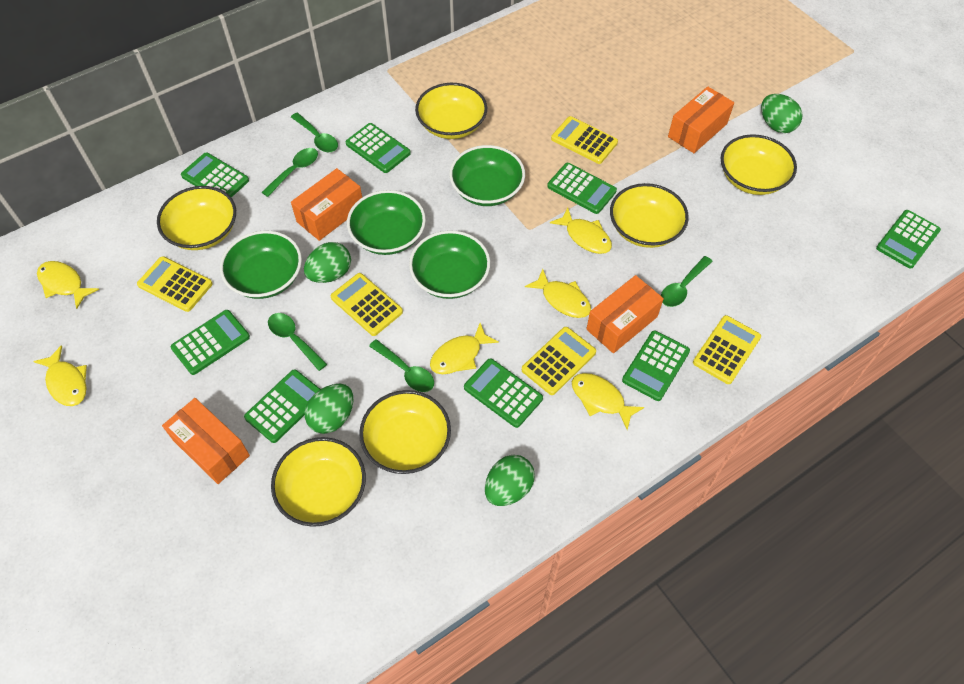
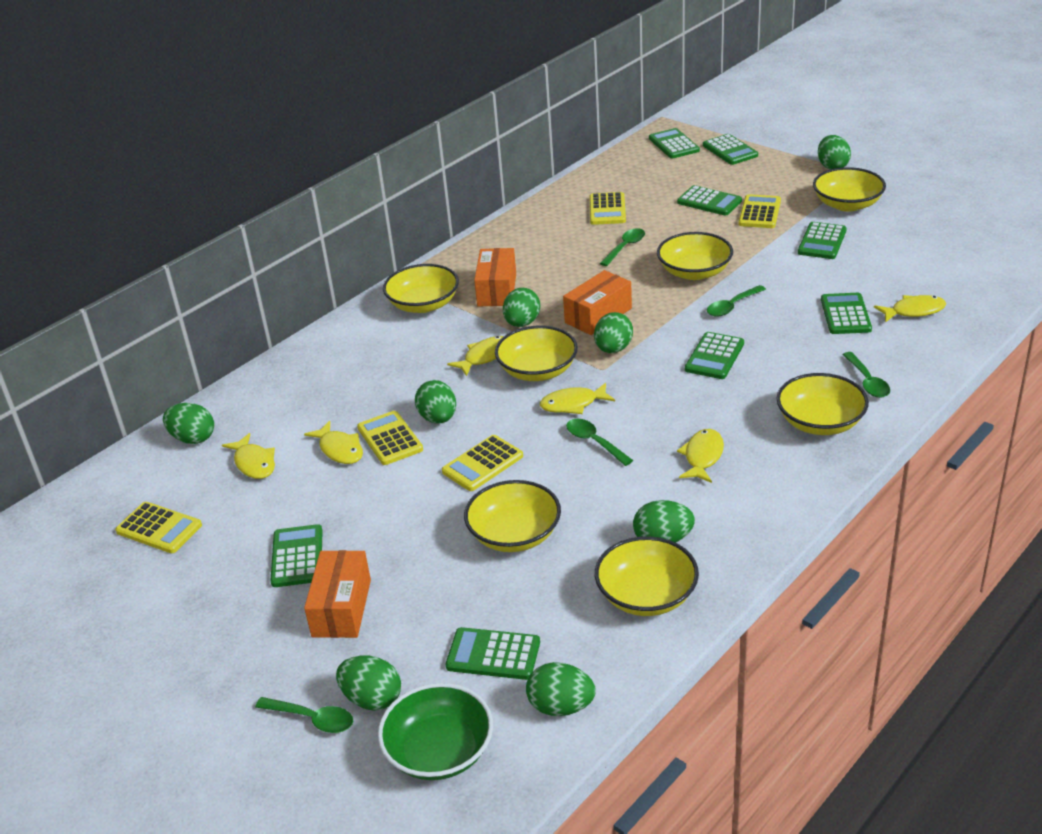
green bowl: 4 -> 1
green egg: 4 -> 8
orange box: 4 -> 3
yellow bowl: 6 -> 7

